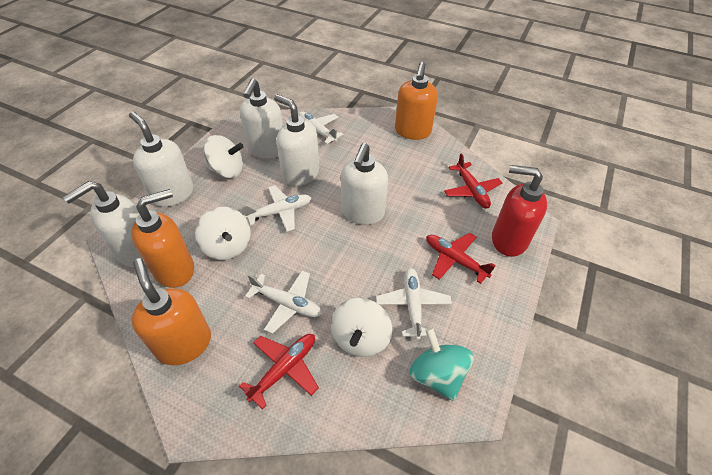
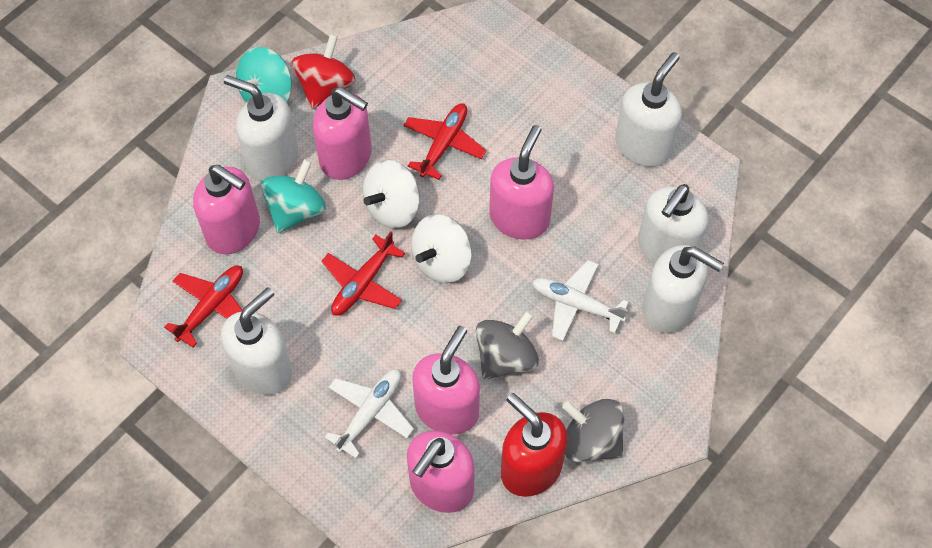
grey spinning top: 0 -> 2
orange soap dispenser: 3 -> 0
pink soap dispenser: 0 -> 5
red spinning top: 0 -> 1
turquoise spinning top: 1 -> 2
white plane: 4 -> 2
white spinning top: 3 -> 2

